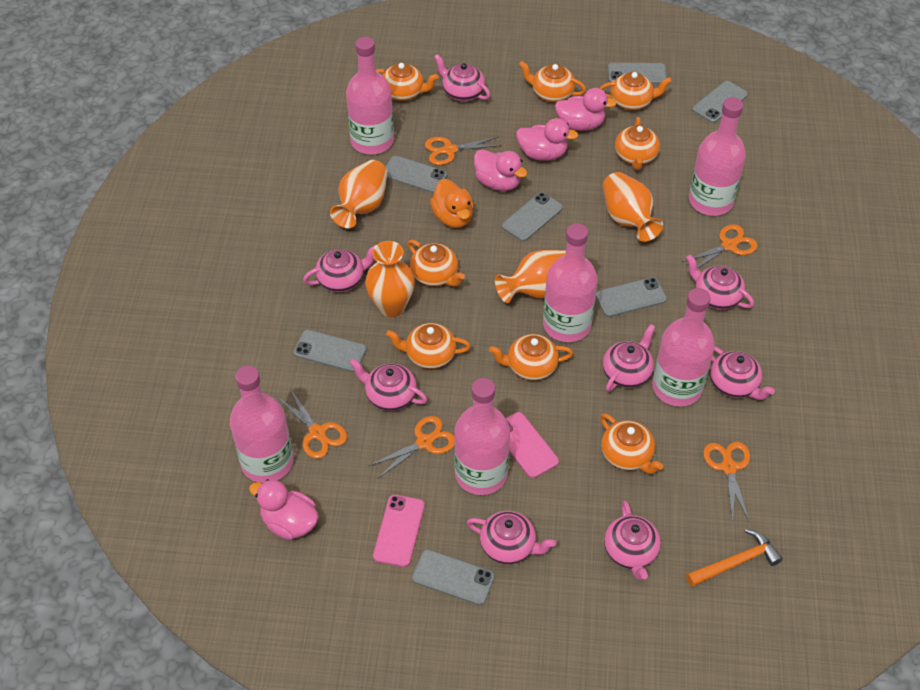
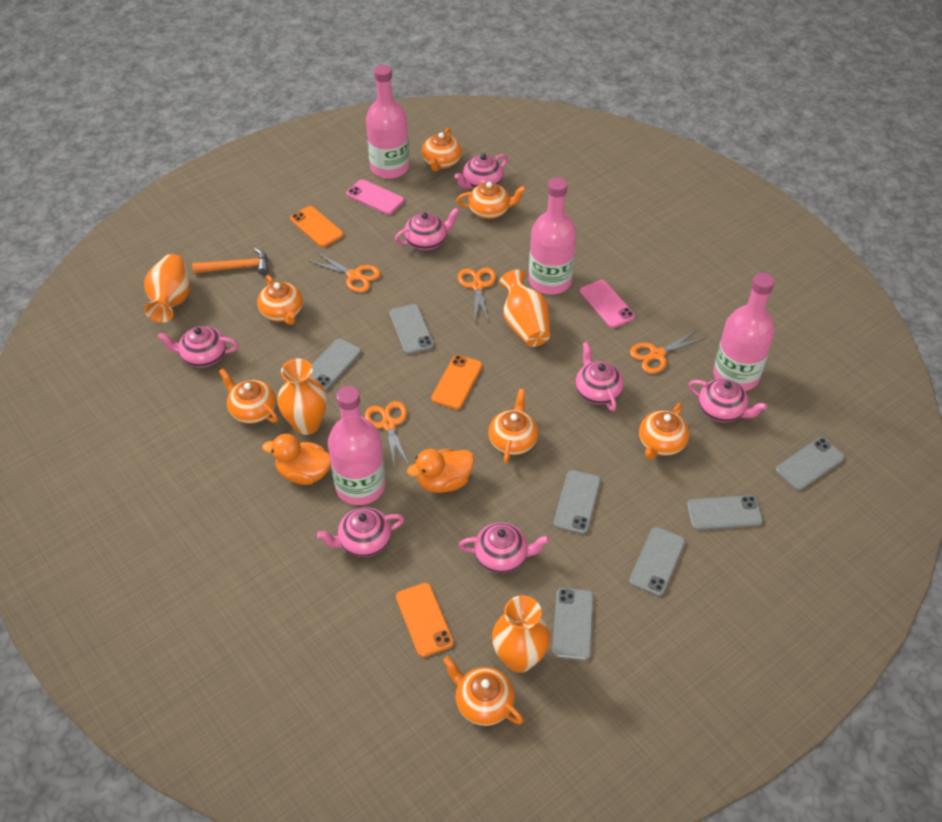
orange duck: 1 -> 2
orange phone: 0 -> 3
orange scissors: 5 -> 4
orange teapot: 8 -> 7
pink bottle: 6 -> 4
pink duck: 4 -> 0
pink teapot: 8 -> 7

